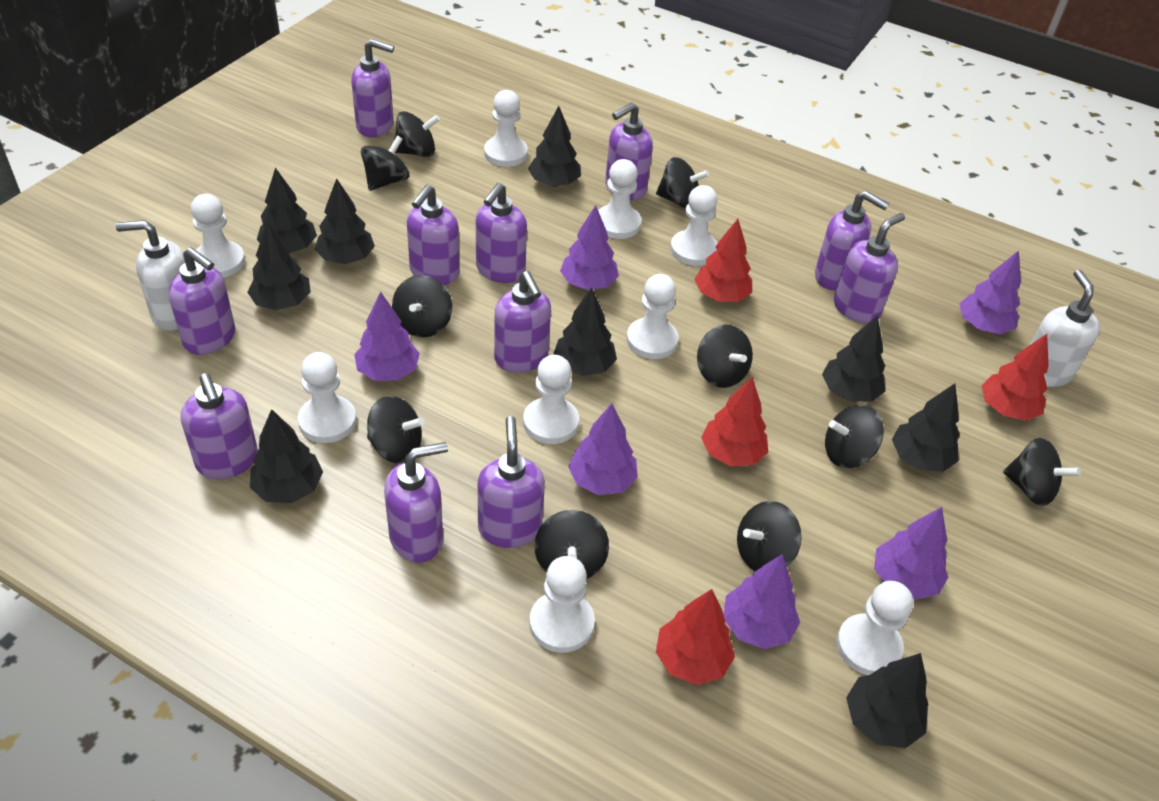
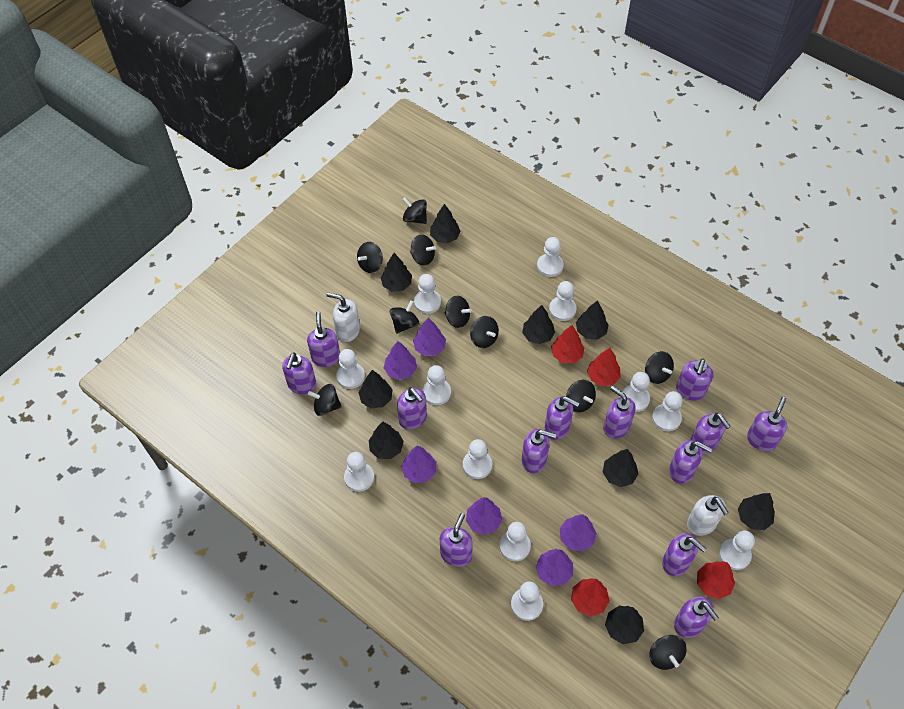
purple soap dispenser: 11 -> 13
white pawn: 9 -> 12

